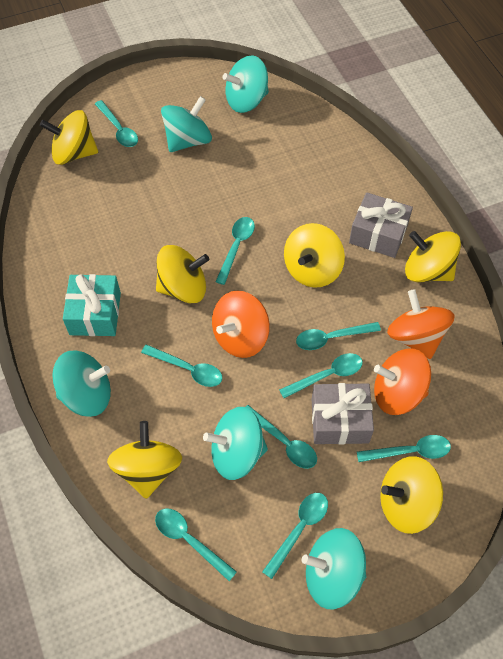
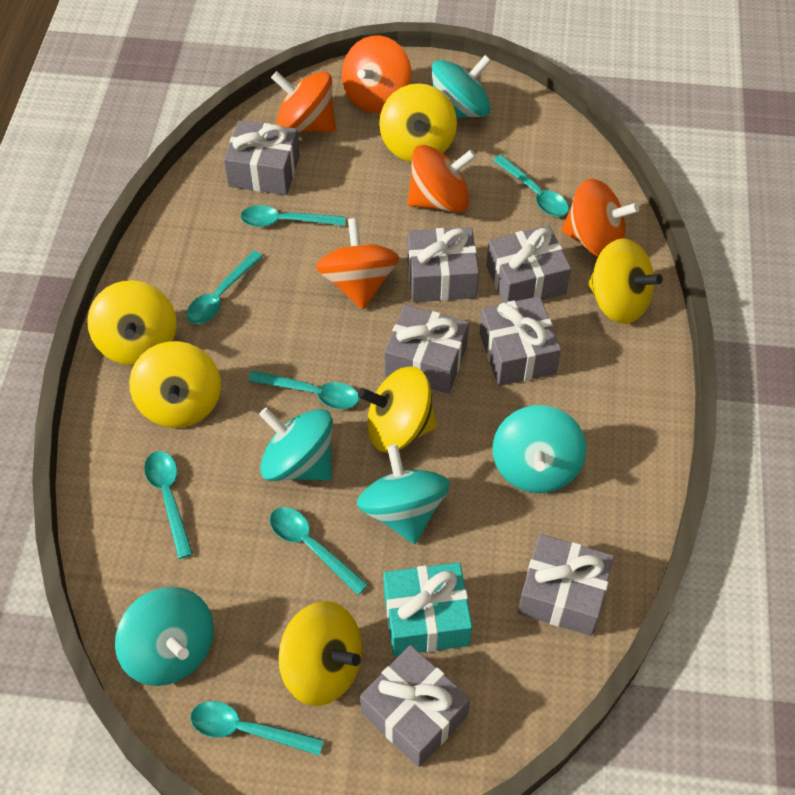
grey gift: 2 -> 7
orange spinning top: 3 -> 5
turquoise spoon: 9 -> 7

